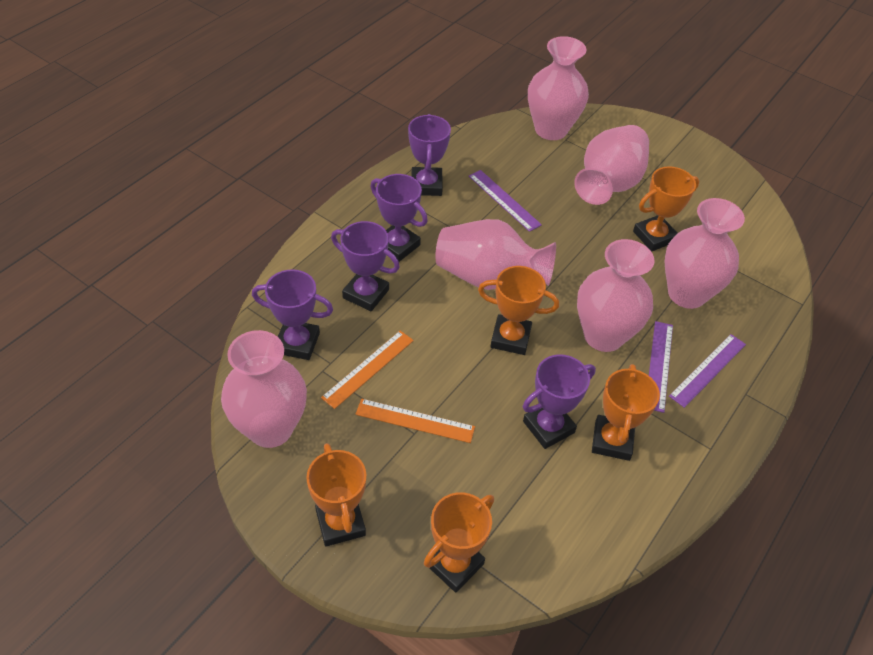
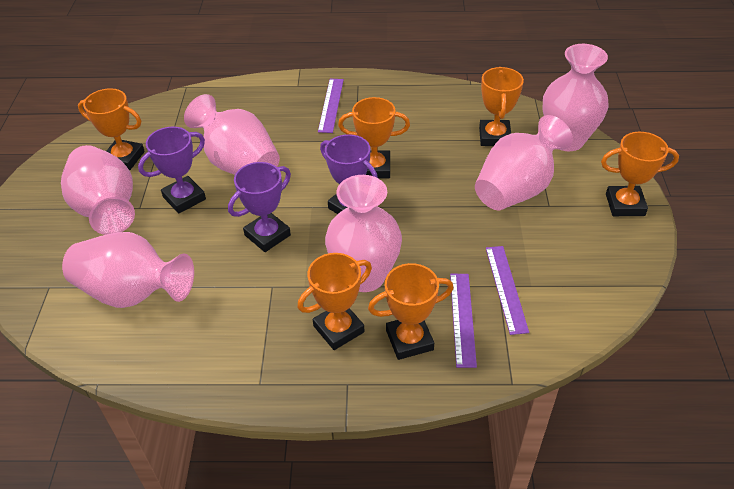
orange ruler: 2 -> 0
orange trophy: 5 -> 6
purple trophy: 5 -> 3

